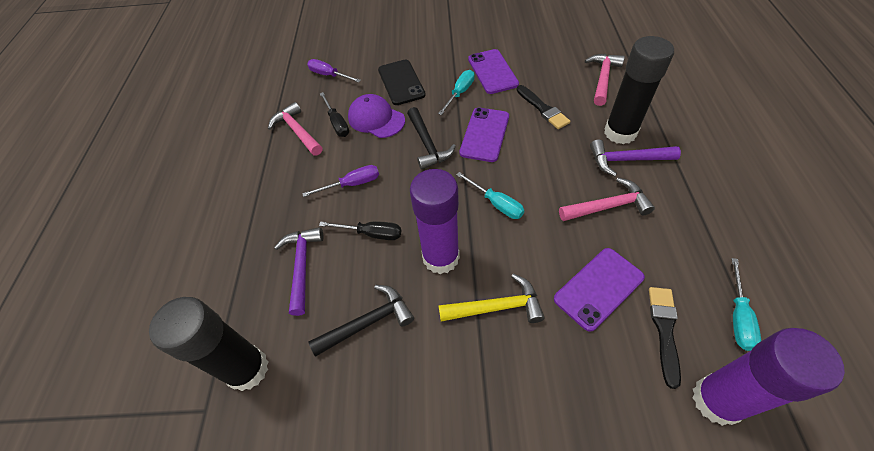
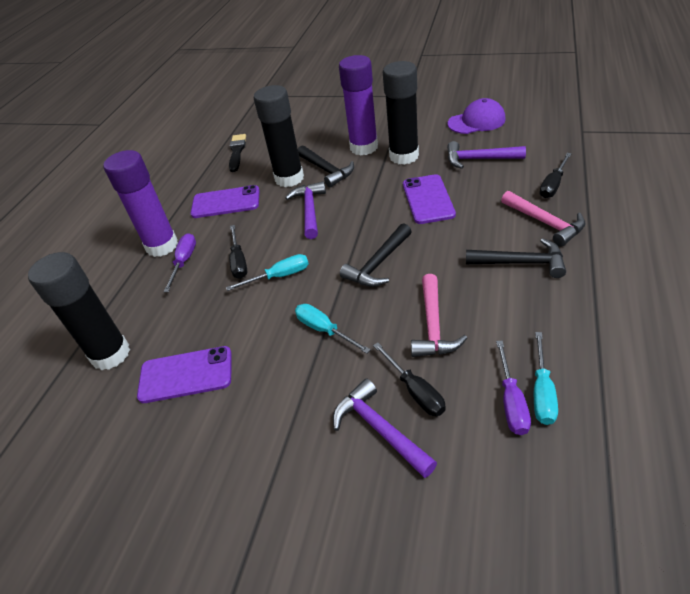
black brush: 2 -> 1
black glue stick: 2 -> 3
black hammer: 2 -> 3
black phone: 1 -> 0
black screwdriver: 2 -> 3
pink hammer: 3 -> 2
purple hammer: 2 -> 3
yellow hammer: 1 -> 0

